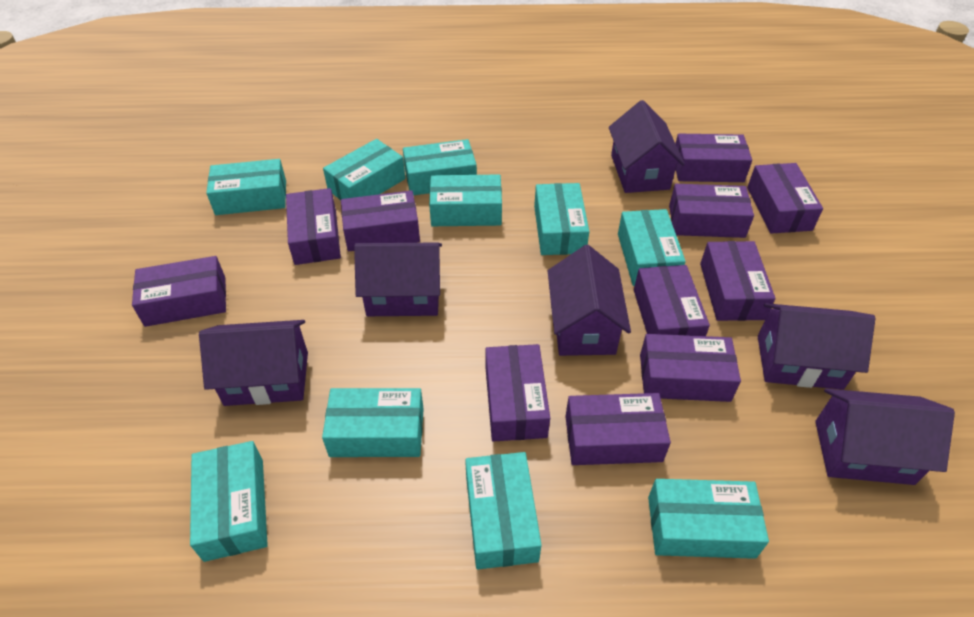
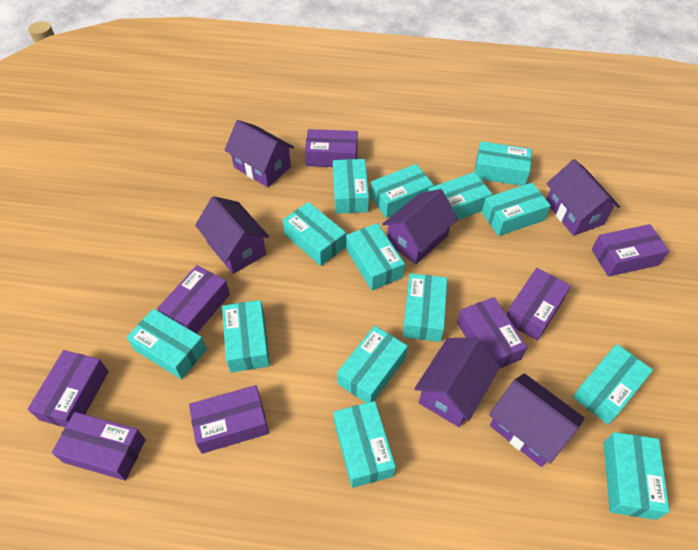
purple box: 11 -> 8
turquoise box: 10 -> 14

